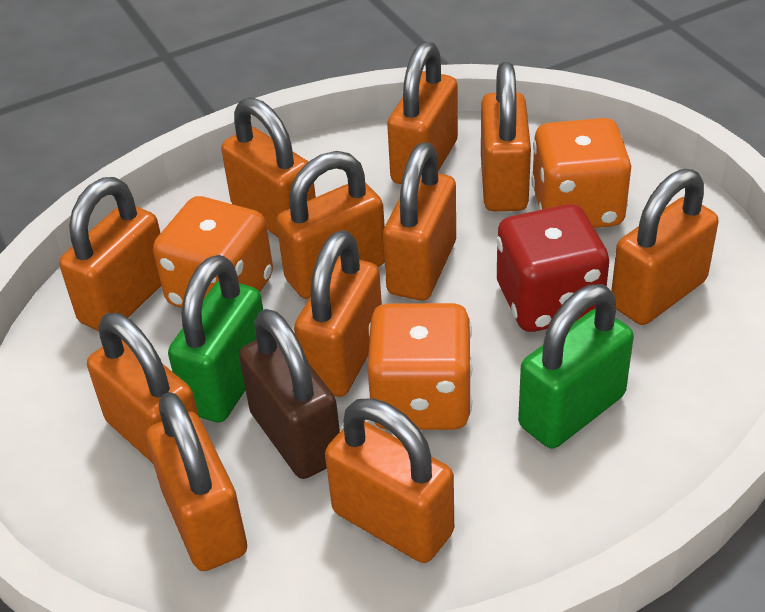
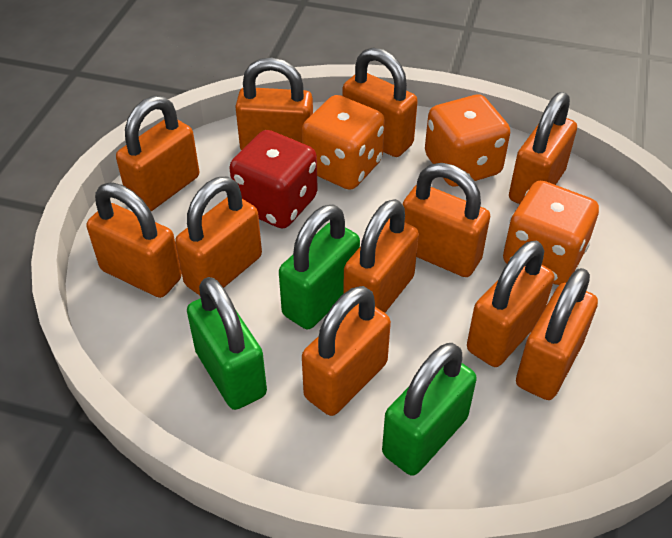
brown padlock: 1 -> 0
green padlock: 2 -> 3

